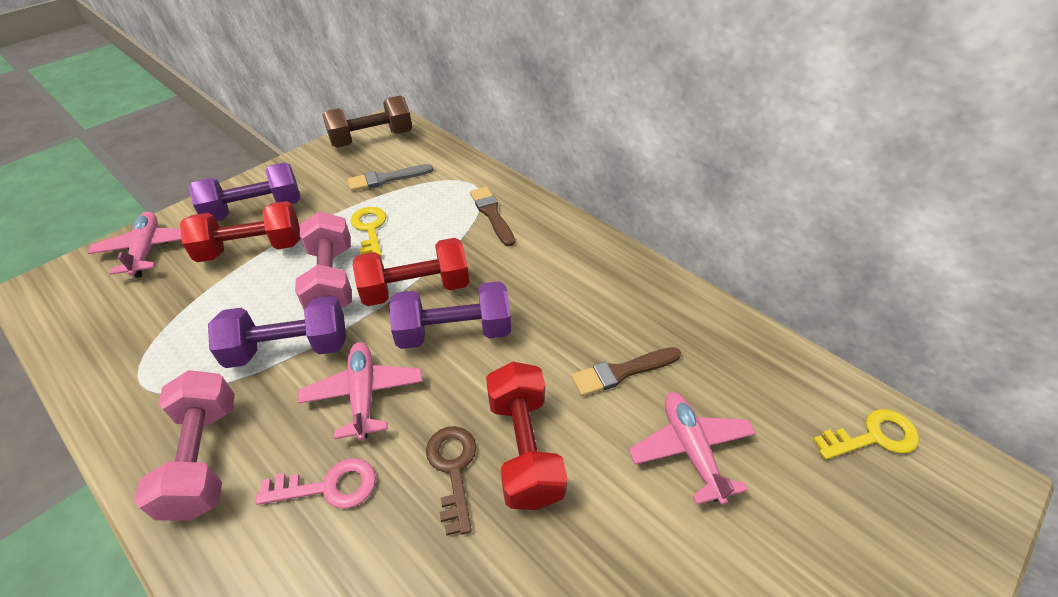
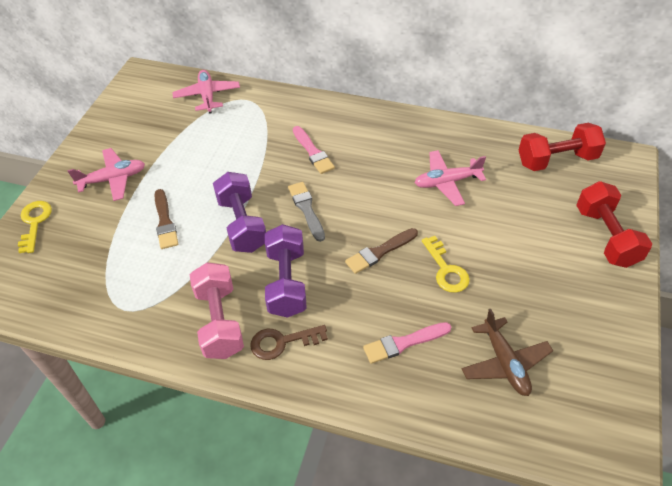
brown dumbbell: 1 -> 0
brown plane: 0 -> 1
pink brush: 0 -> 2
pink dumbbell: 2 -> 1
pink key: 1 -> 0
purple dumbbell: 3 -> 2
red dumbbell: 3 -> 2

